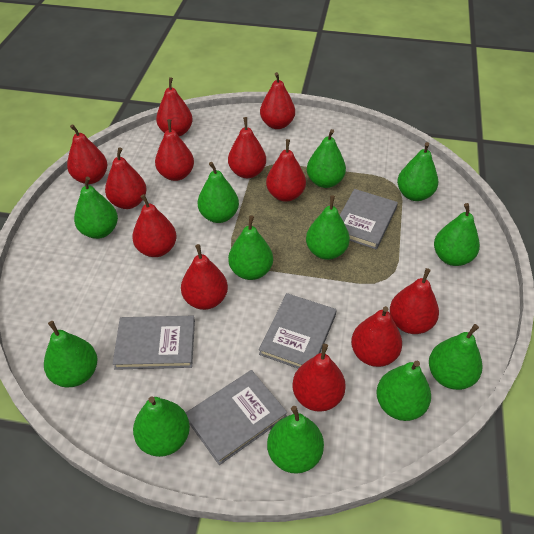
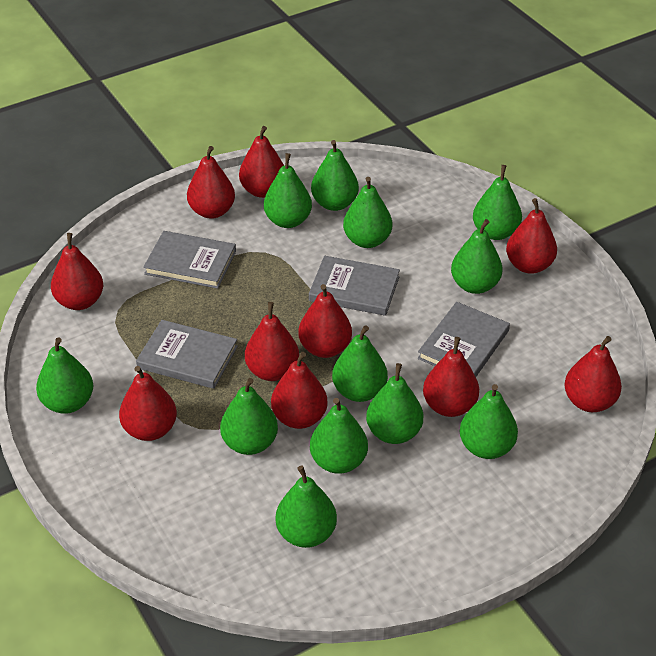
red pear: 12 -> 10

